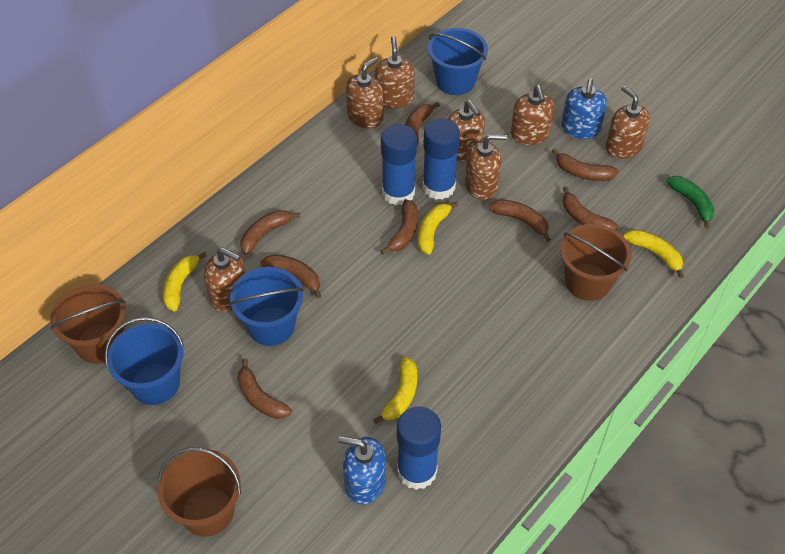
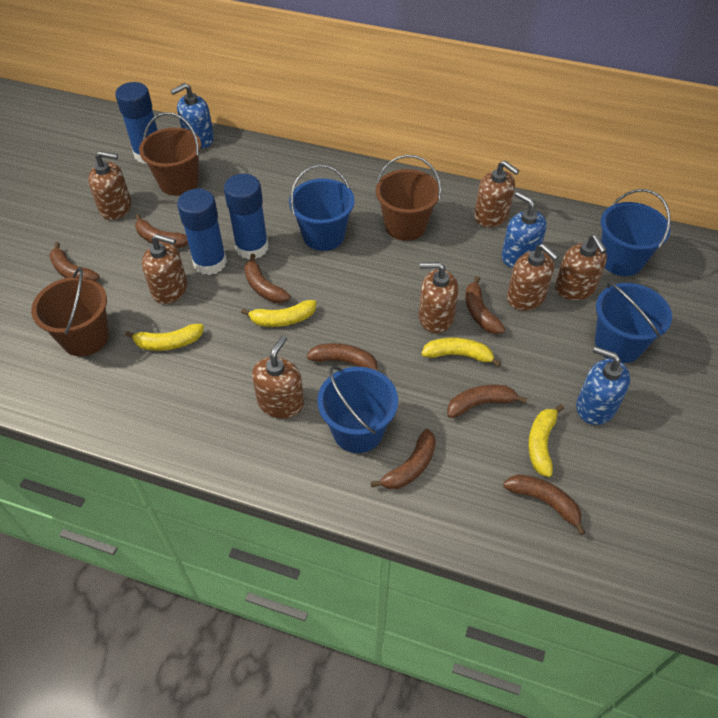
blue bucket: 3 -> 4
blue soap dispenser: 2 -> 3
green banana: 1 -> 0

